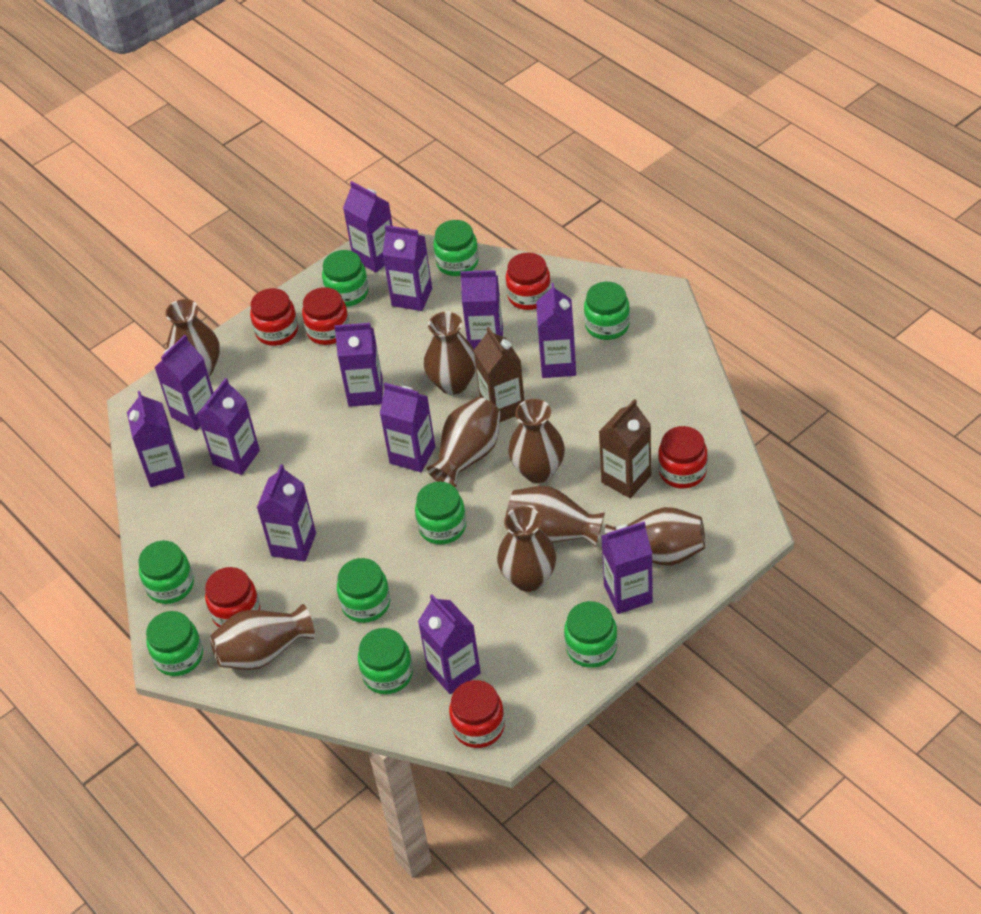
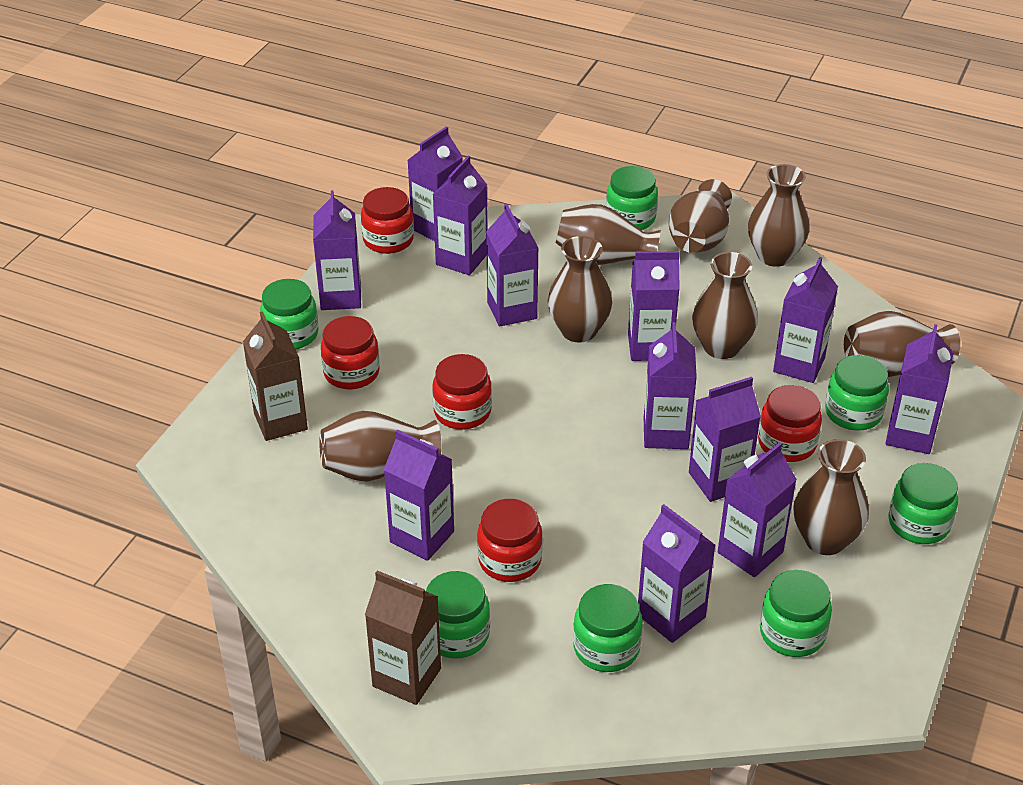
green jar: 9 -> 7
red jar: 6 -> 5

